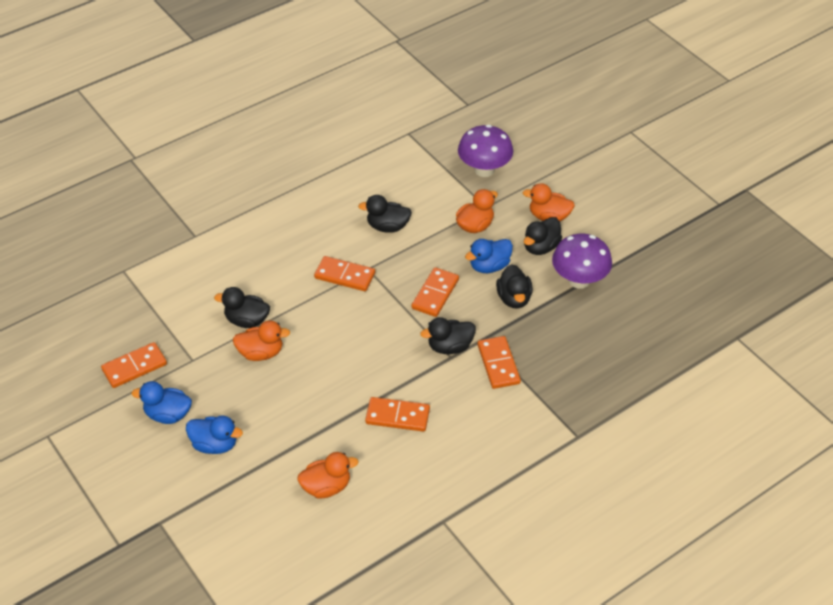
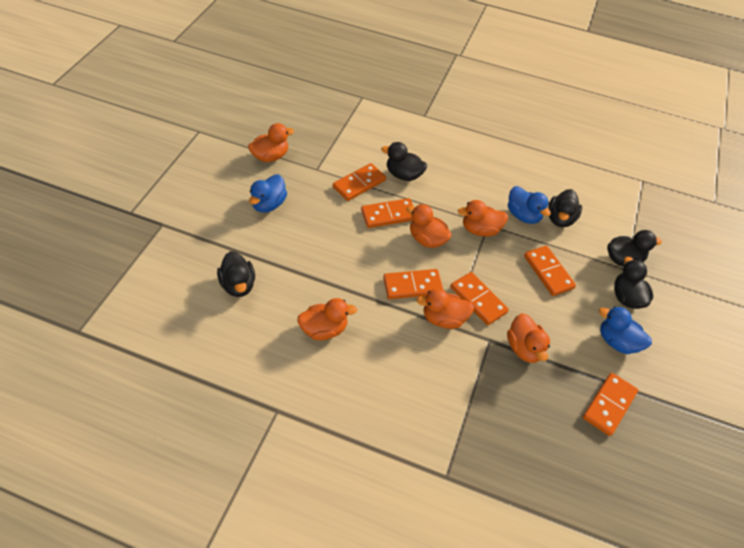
orange domino: 5 -> 6
orange duck: 4 -> 6
purple mushroom: 2 -> 0

